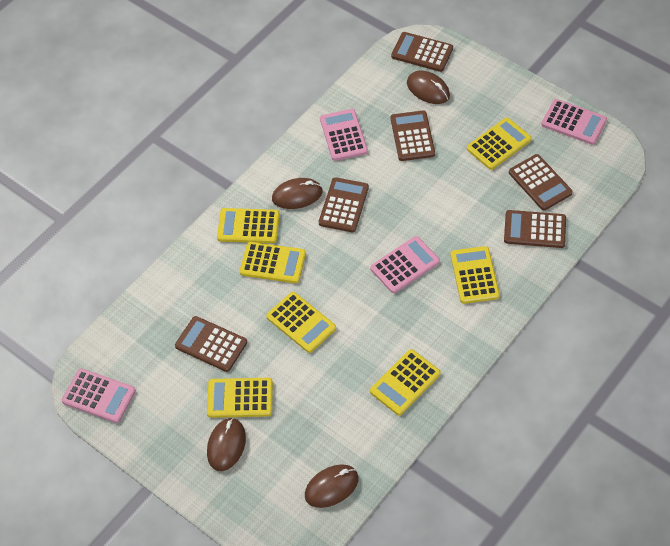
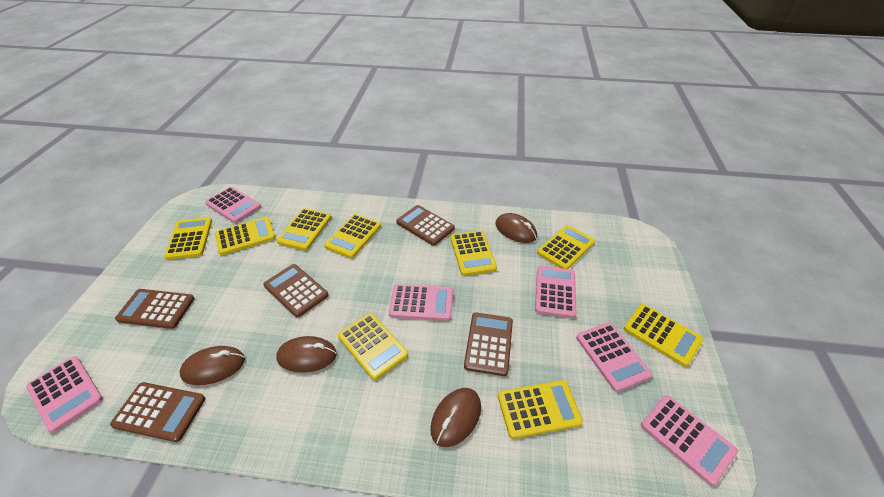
brown calculator: 6 -> 5
pink calculator: 4 -> 6
yellow calculator: 7 -> 9

